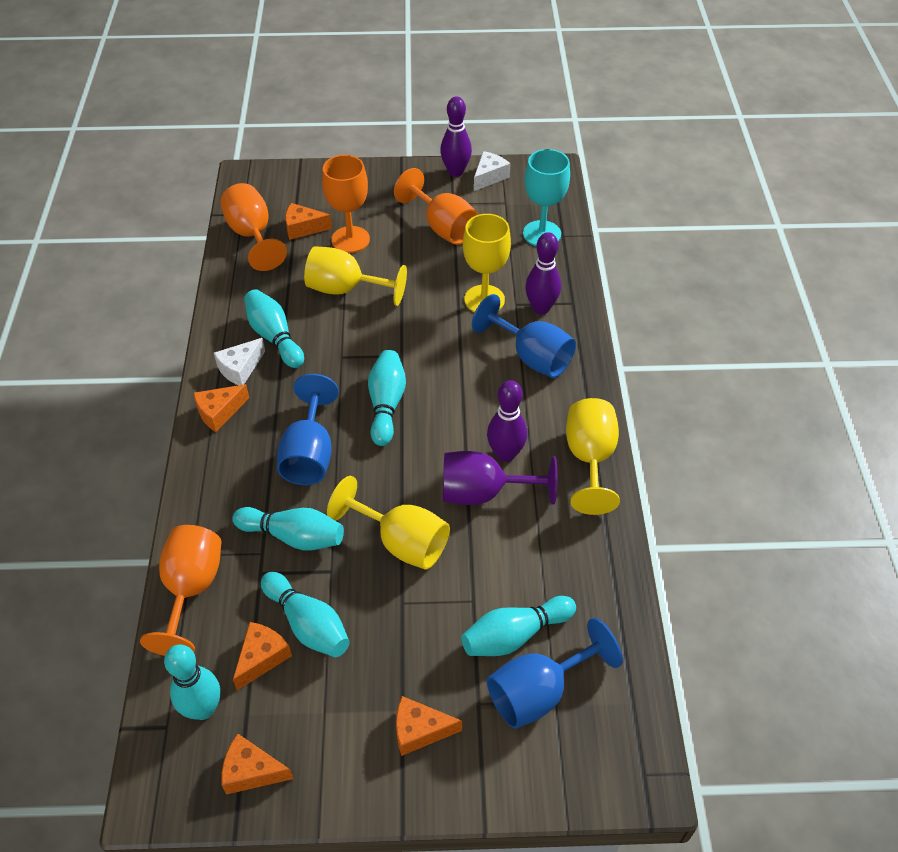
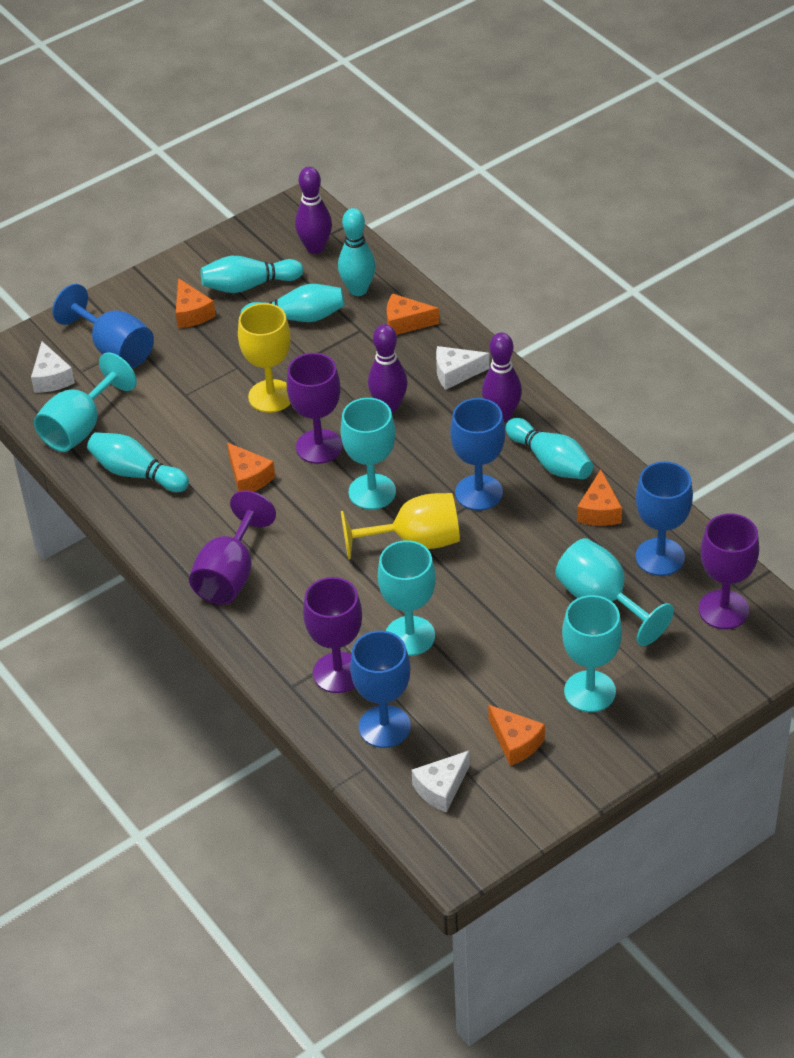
blue goblet: 3 -> 4
orange goblet: 4 -> 0
purple goblet: 1 -> 4
turquoise bowling pin: 6 -> 5
turquoise goblet: 1 -> 5
white cheese: 2 -> 3
yellow goblet: 4 -> 2

